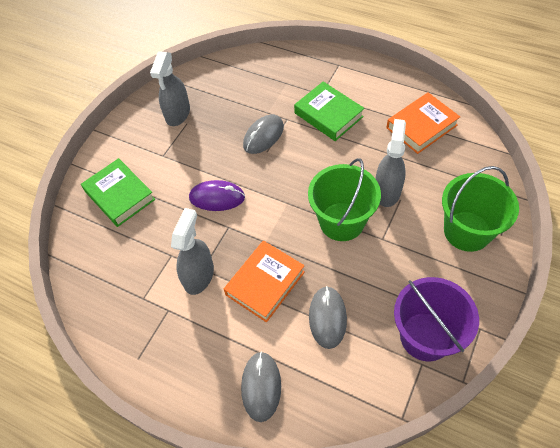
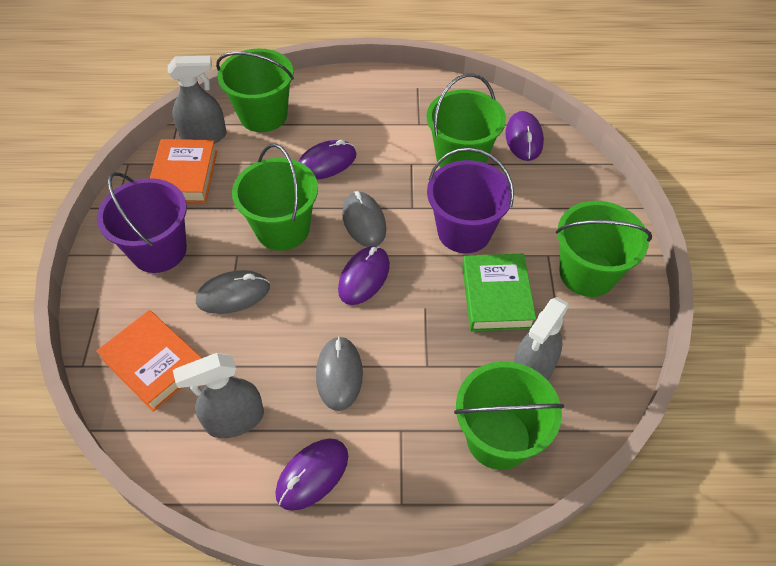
green book: 2 -> 1
green bucket: 2 -> 5
purple bucket: 1 -> 2
purple mouse: 1 -> 4

